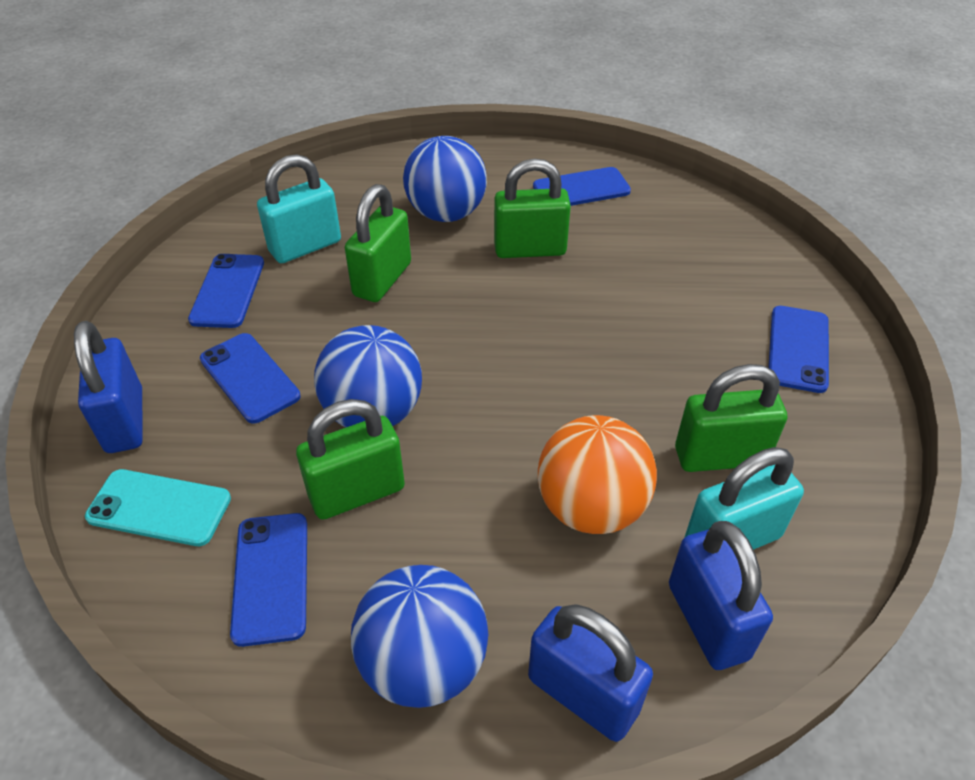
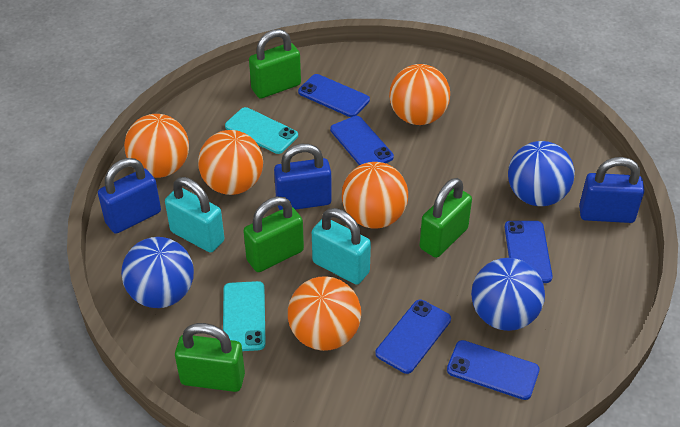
orange ball: 1 -> 5
turquoise phone: 1 -> 2

